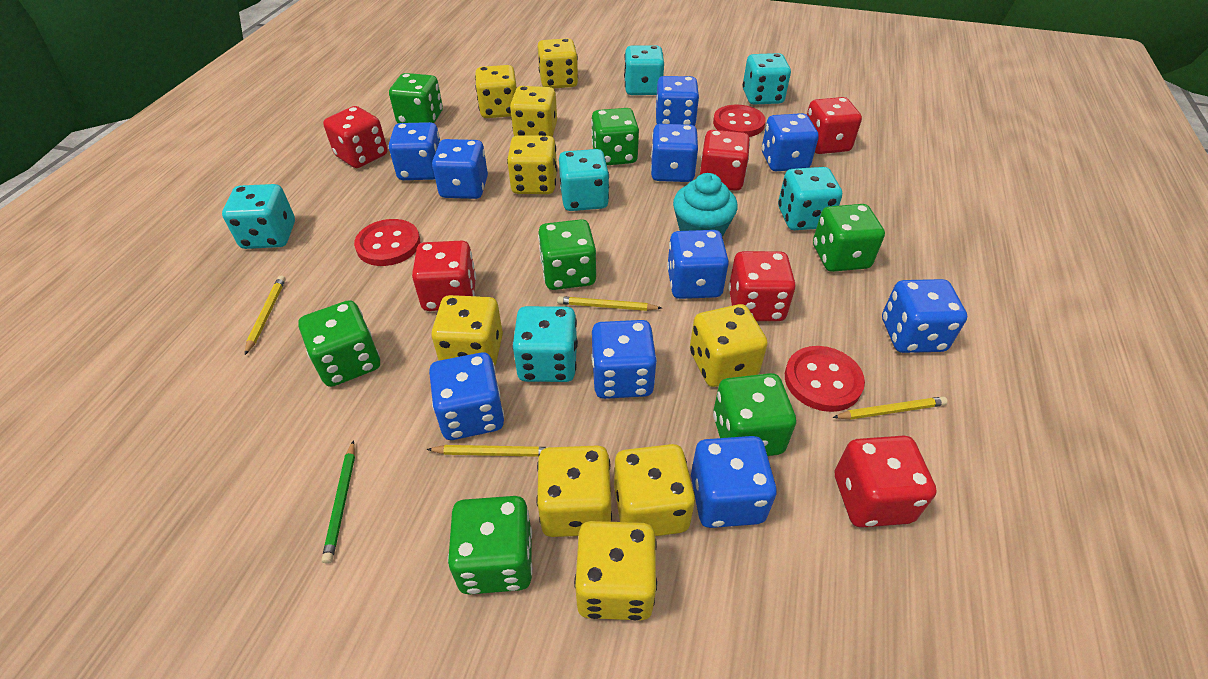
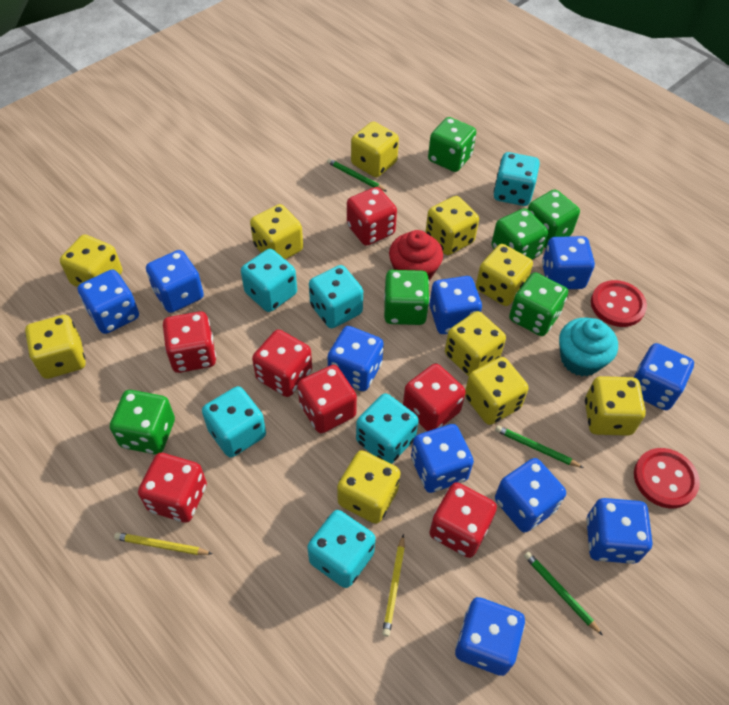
green dice: 7 -> 6
green pencil: 1 -> 3
red button: 3 -> 2
red cupcake: 0 -> 1
red dice: 6 -> 7
yellow dice: 9 -> 10
yellow pencil: 4 -> 2

